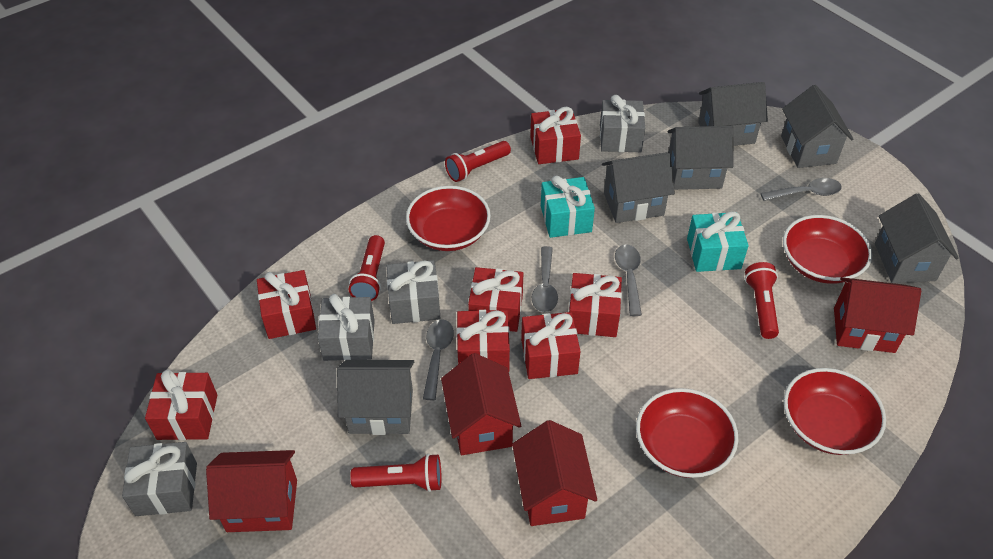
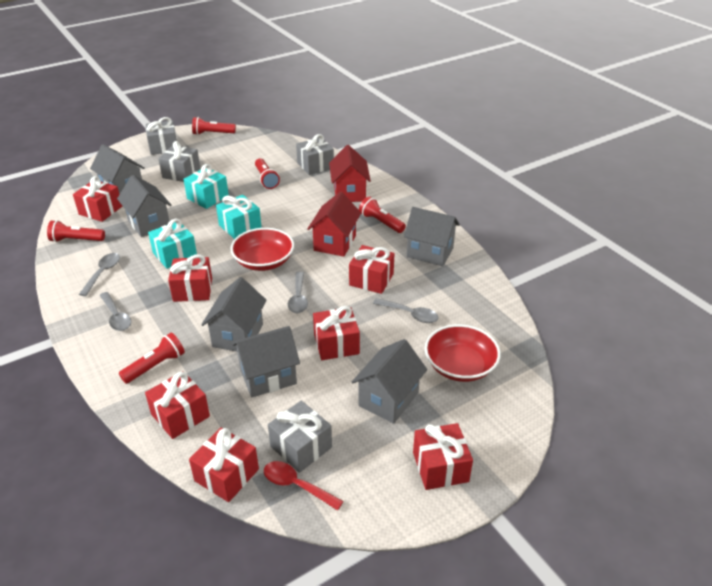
red bowl: 4 -> 2
red flashlight: 4 -> 5
red house: 4 -> 2
red spoon: 0 -> 1
turquoise gift: 2 -> 3

